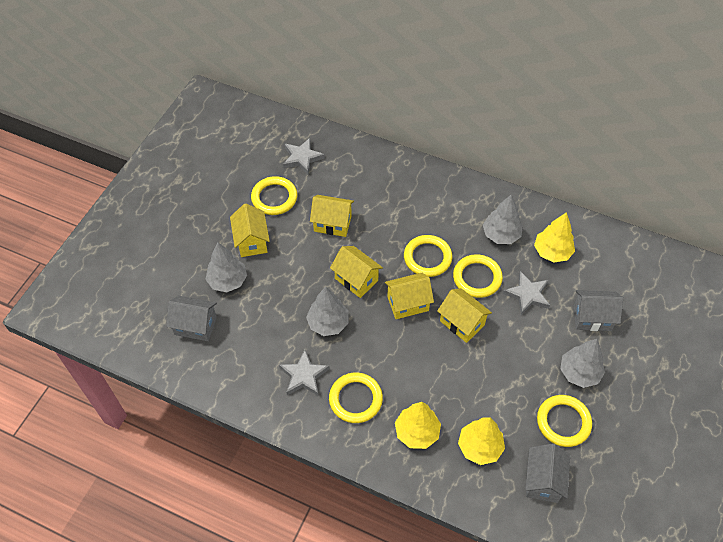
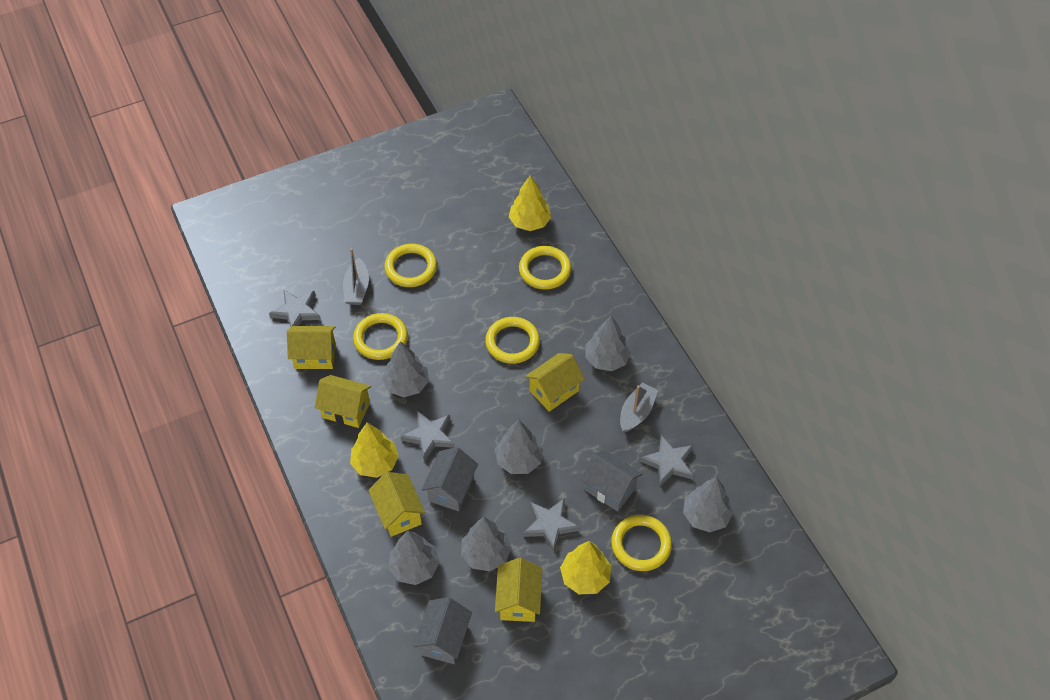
grey boat: 0 -> 2
grey star: 3 -> 4
grey tree: 4 -> 6

